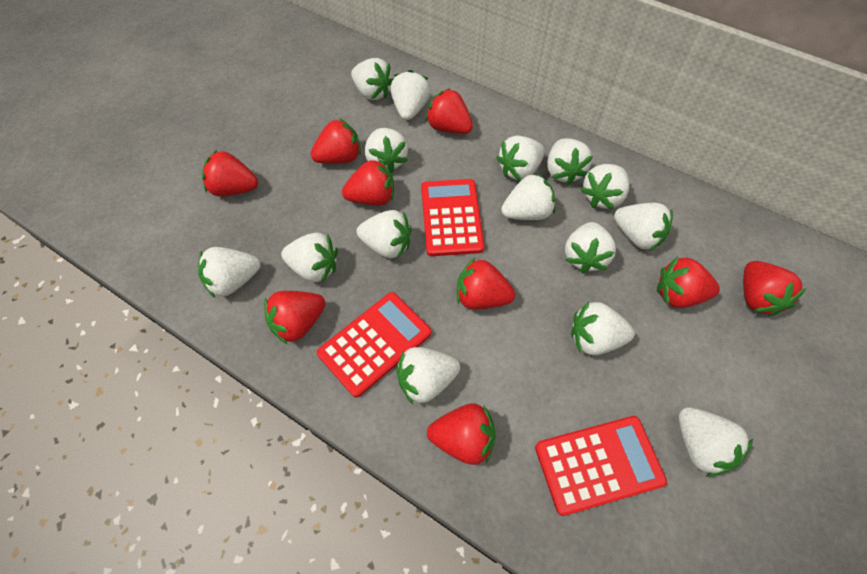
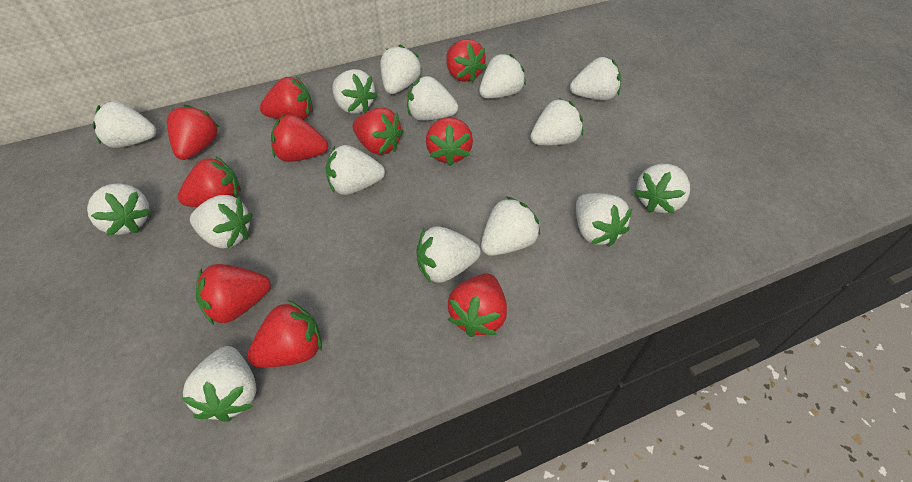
red calculator: 3 -> 0
red strawberry: 9 -> 10

